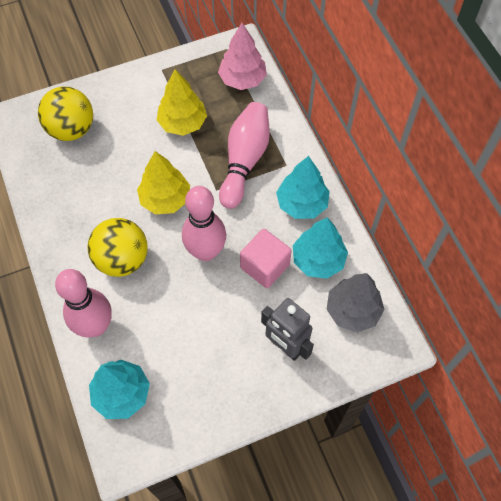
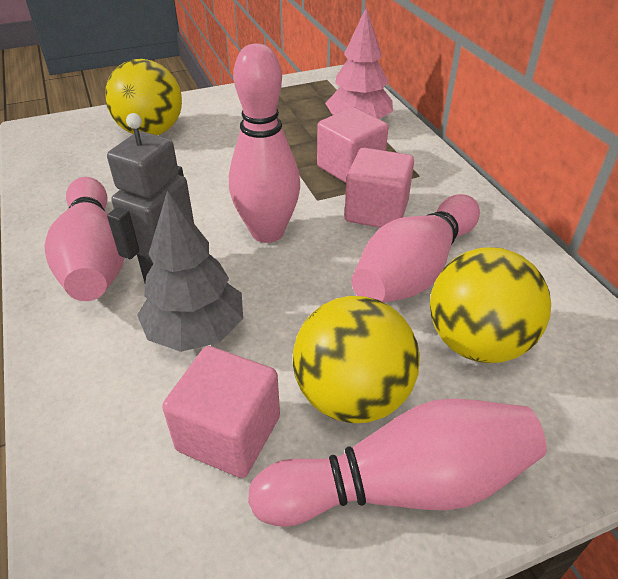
pink bowling pin: 3 -> 4
pink cube: 1 -> 3
turquoise tree: 3 -> 0
yellow ball: 2 -> 3
yellow tree: 2 -> 0

